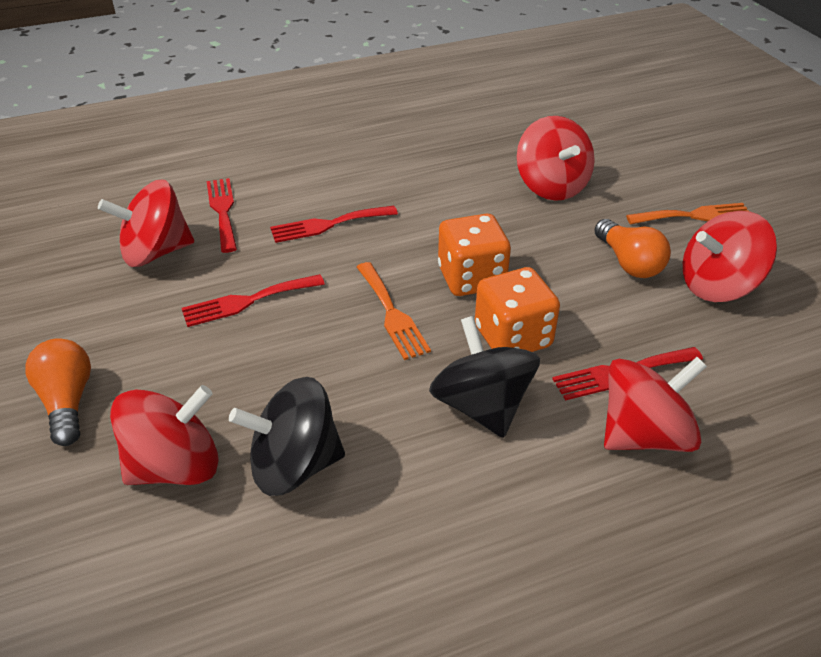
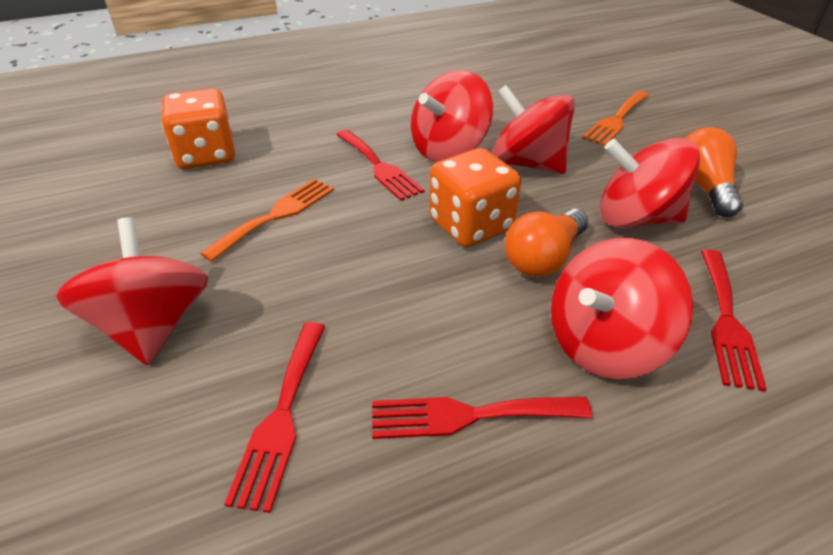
black spinning top: 2 -> 0

